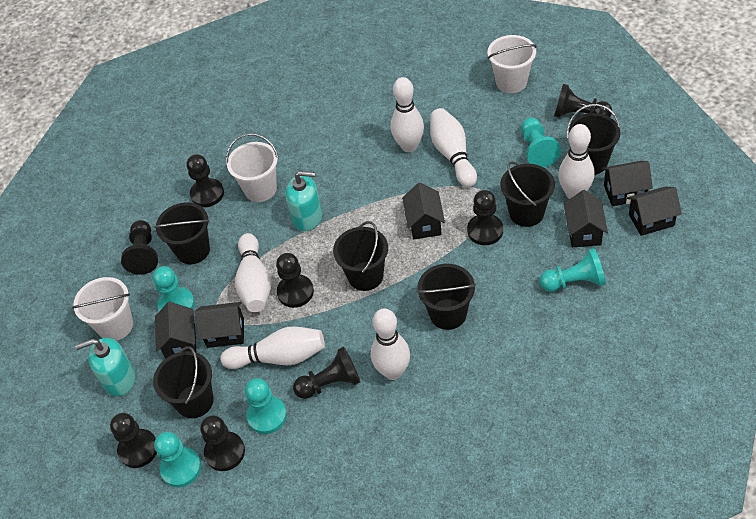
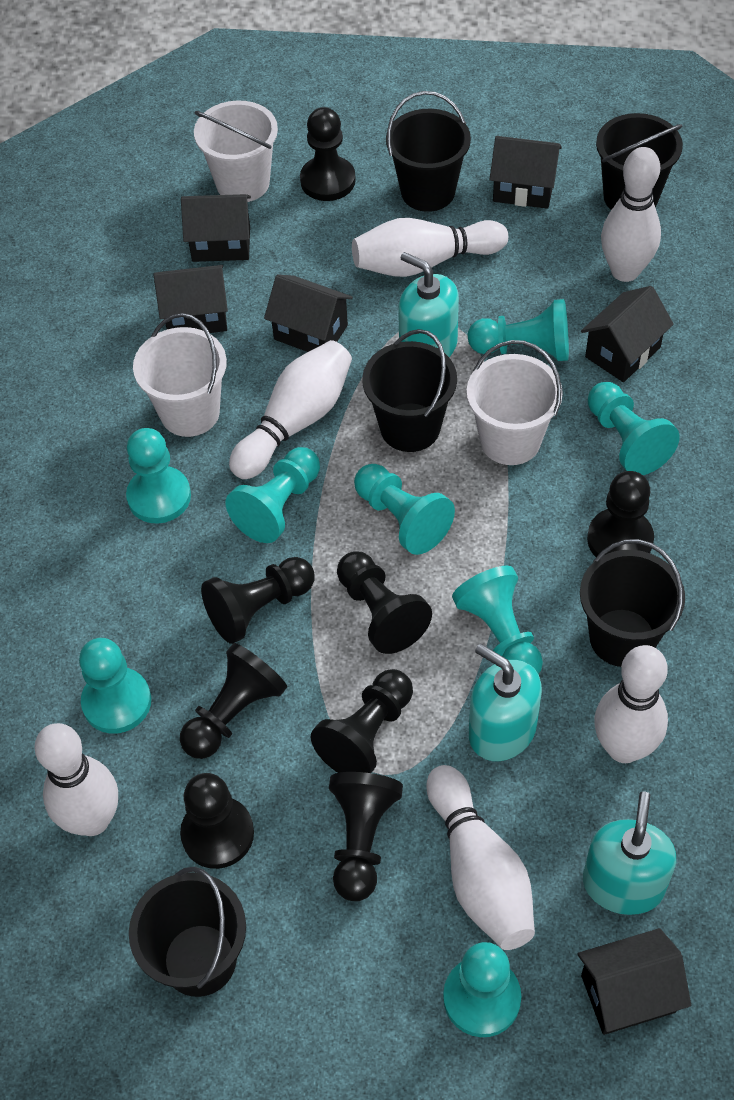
black bucket: 6 -> 5
turquoise pawn: 5 -> 8
turquoise soap dispenser: 2 -> 3

